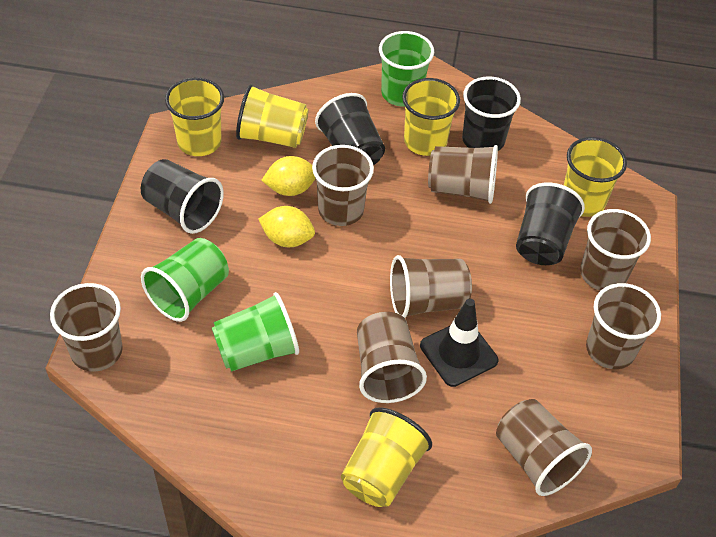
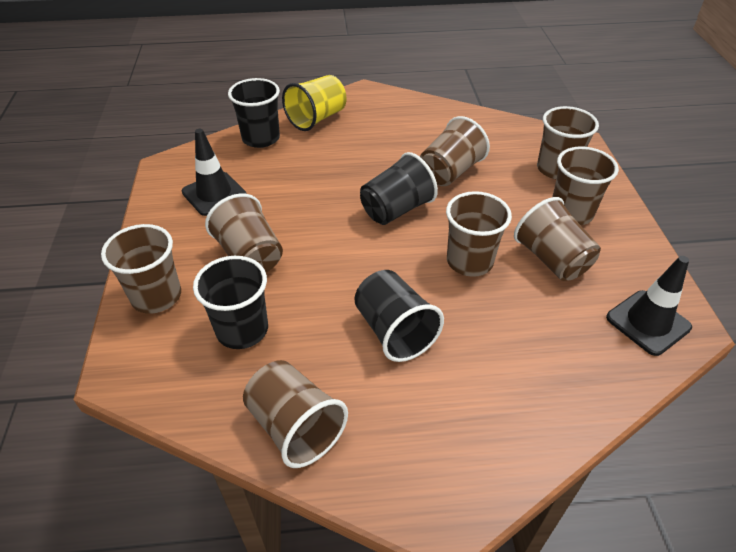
black traffic cone: 1 -> 2
green cup: 3 -> 0
yellow cup: 5 -> 1
yellow lemon: 2 -> 0

